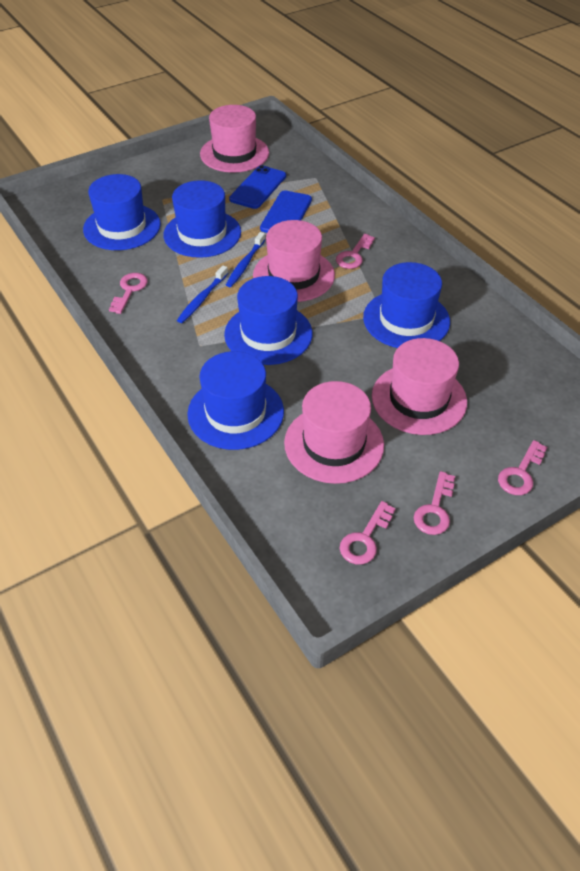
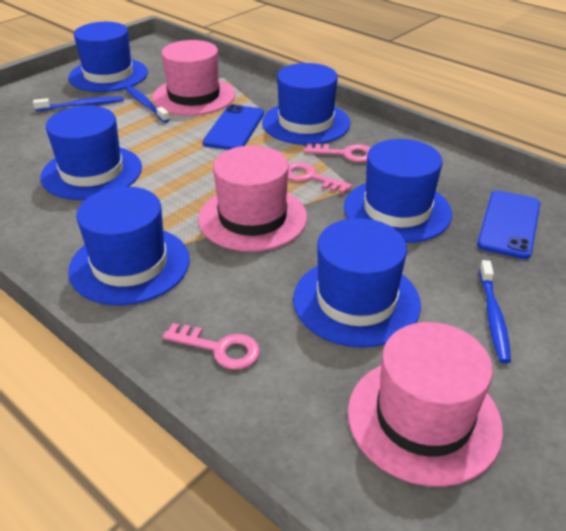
blue hat: 5 -> 6
blue toothbrush: 2 -> 3
pink hat: 4 -> 3
pink key: 5 -> 3

